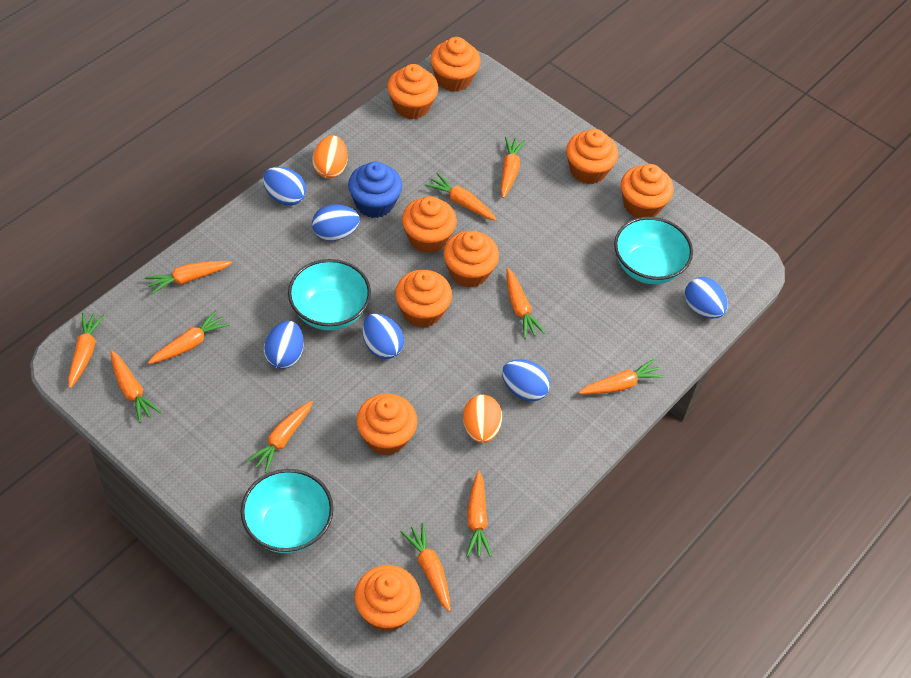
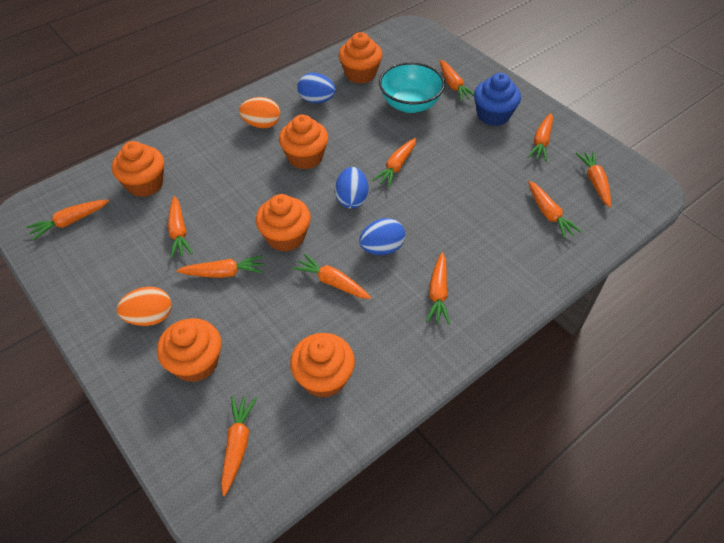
blue egg: 6 -> 3
orange cupcake: 9 -> 6
turquoise bowl: 3 -> 1

